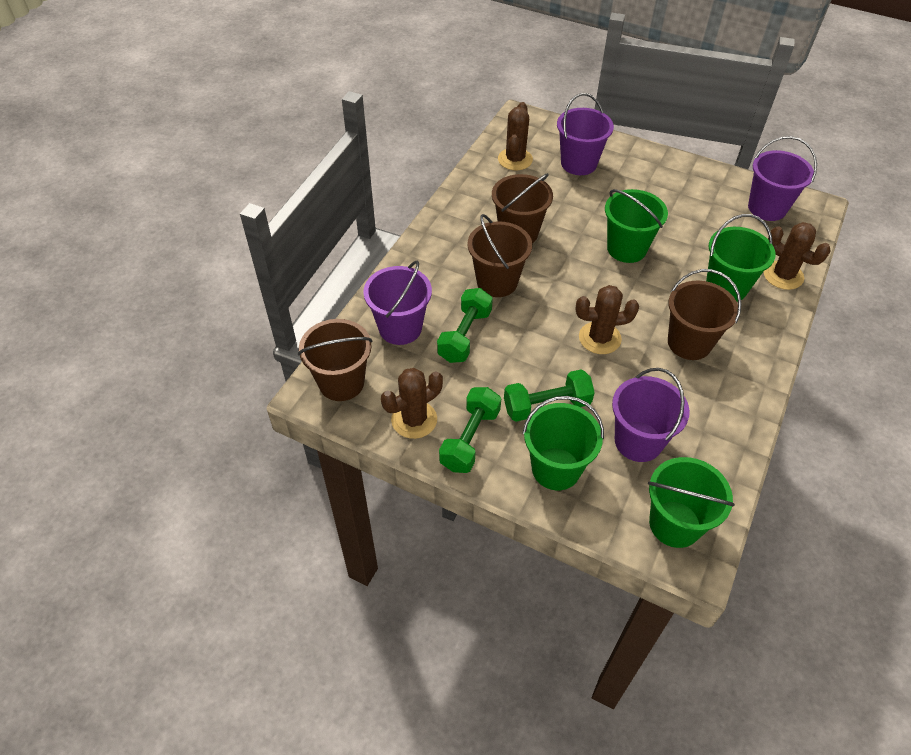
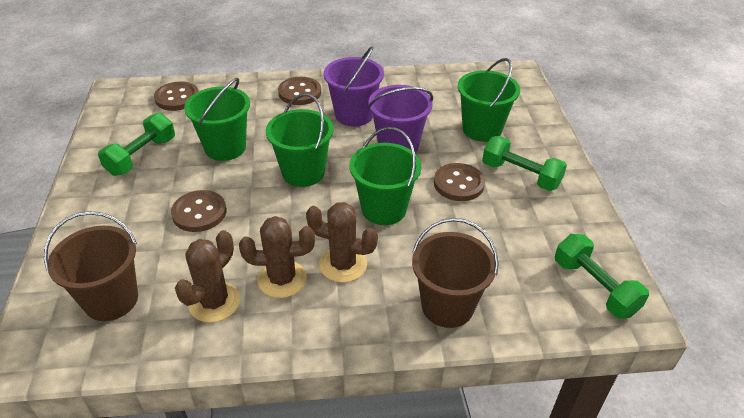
brown bucket: 4 -> 2
brown button: 0 -> 4
brown cactus: 4 -> 3
purple bucket: 4 -> 2

